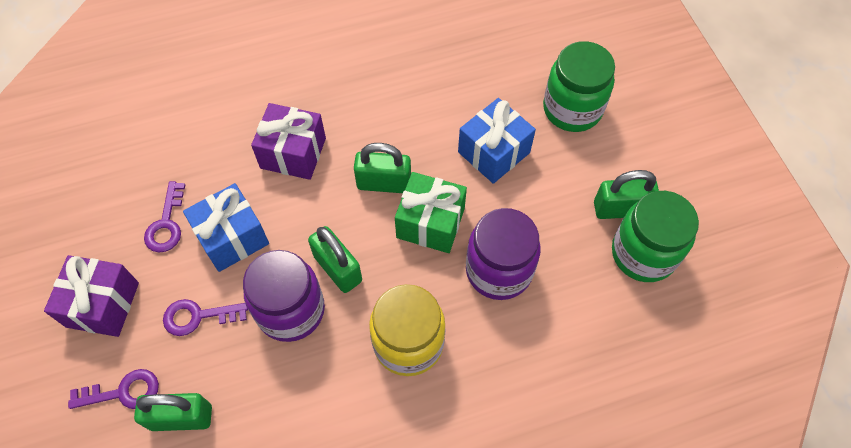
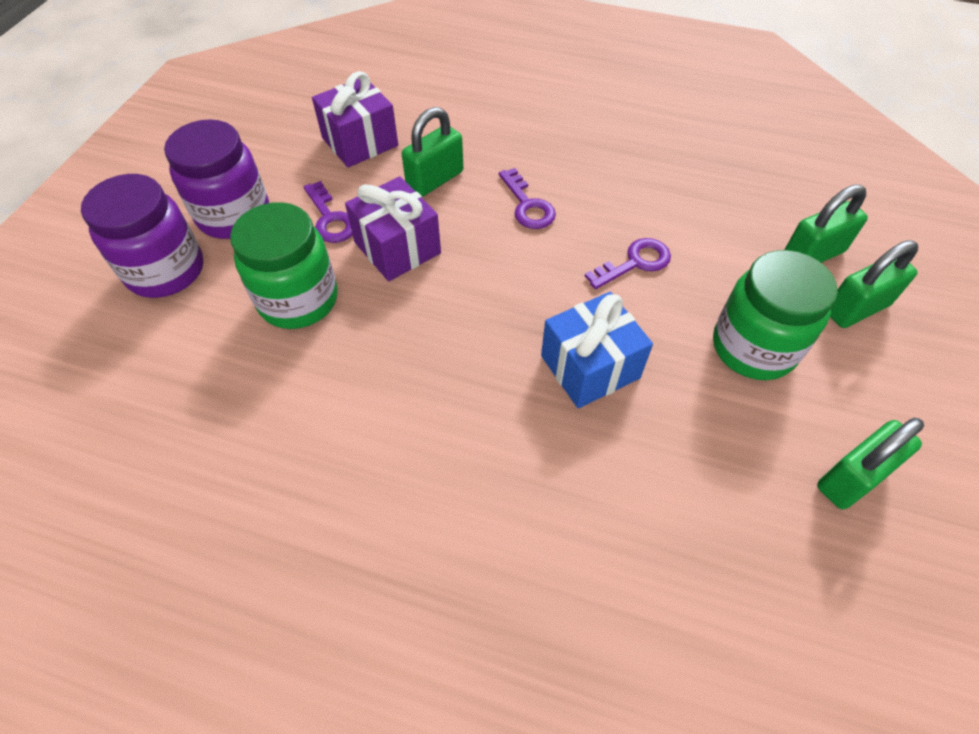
blue gift: 2 -> 1
green gift: 1 -> 0
yellow jar: 1 -> 0

